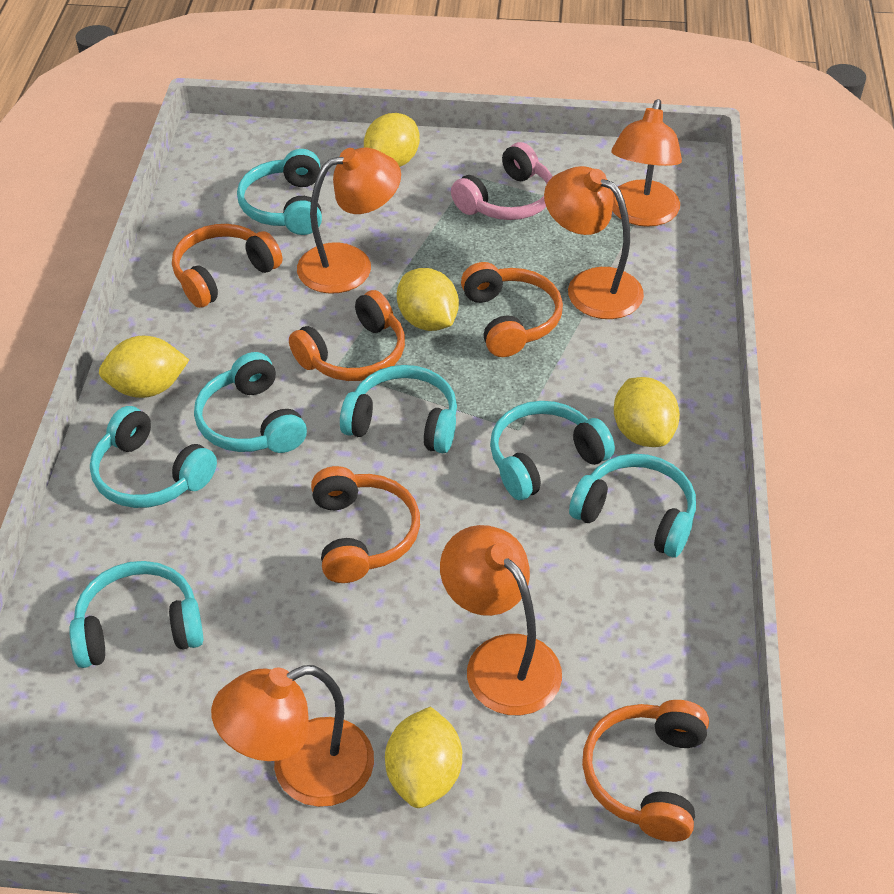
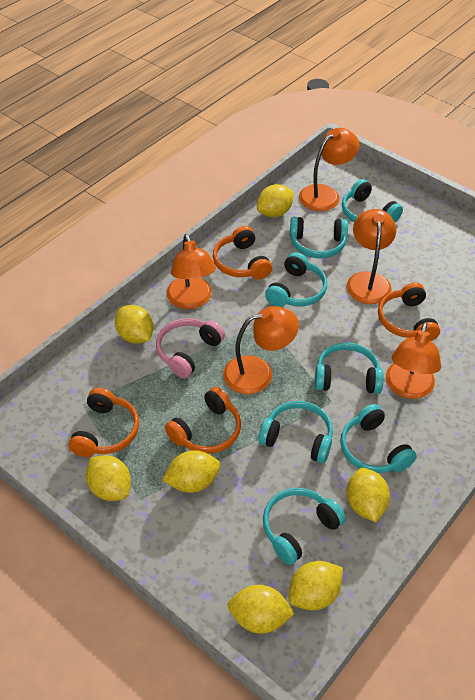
orange headphones: 5 -> 4
yellow lemon: 5 -> 7

